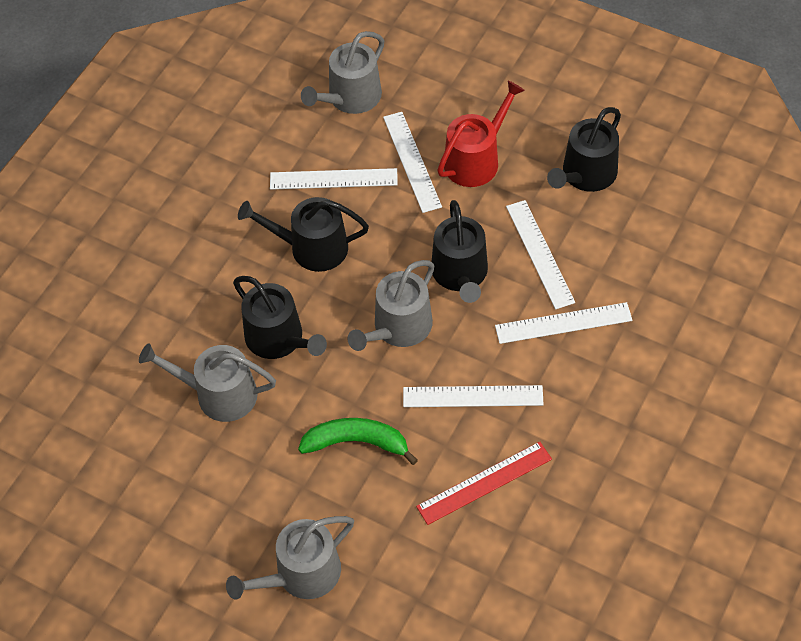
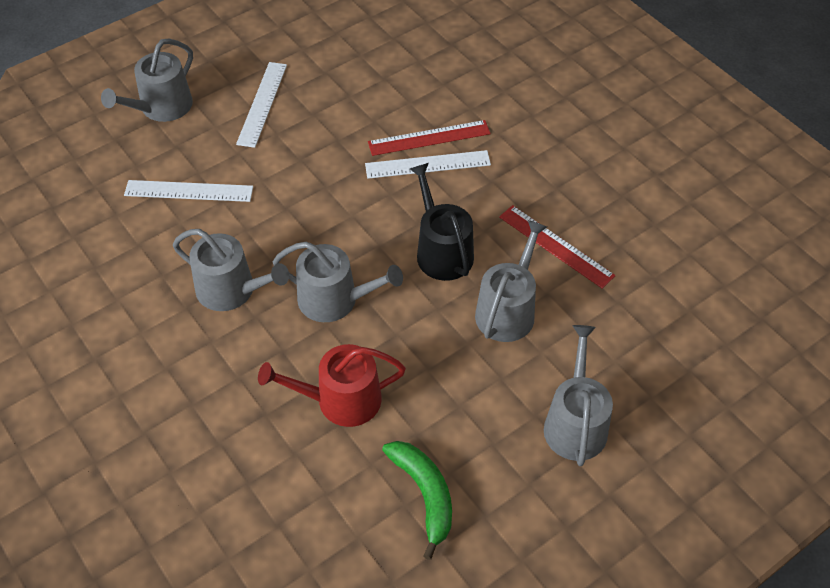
black watering can: 4 -> 1
grey watering can: 4 -> 5
red ruler: 1 -> 2
white ruler: 5 -> 3

